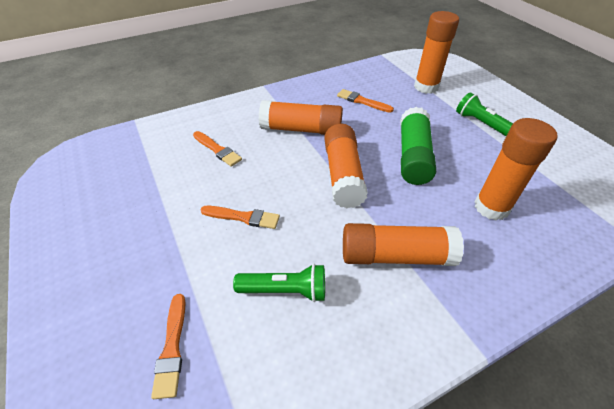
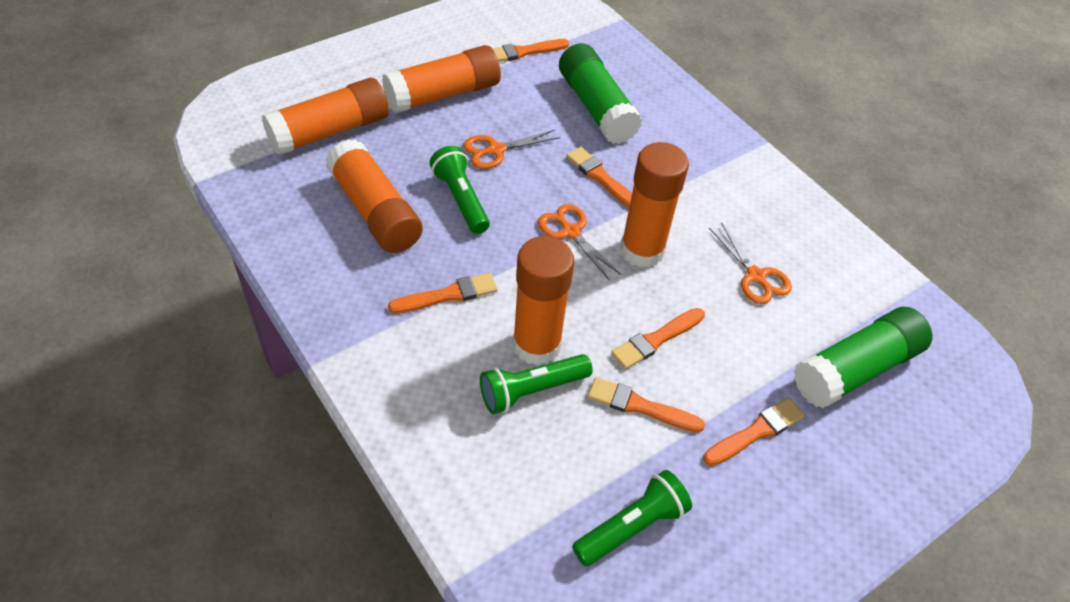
green flashlight: 2 -> 3
green glue stick: 1 -> 2
orange brush: 4 -> 6
orange scissors: 0 -> 3

